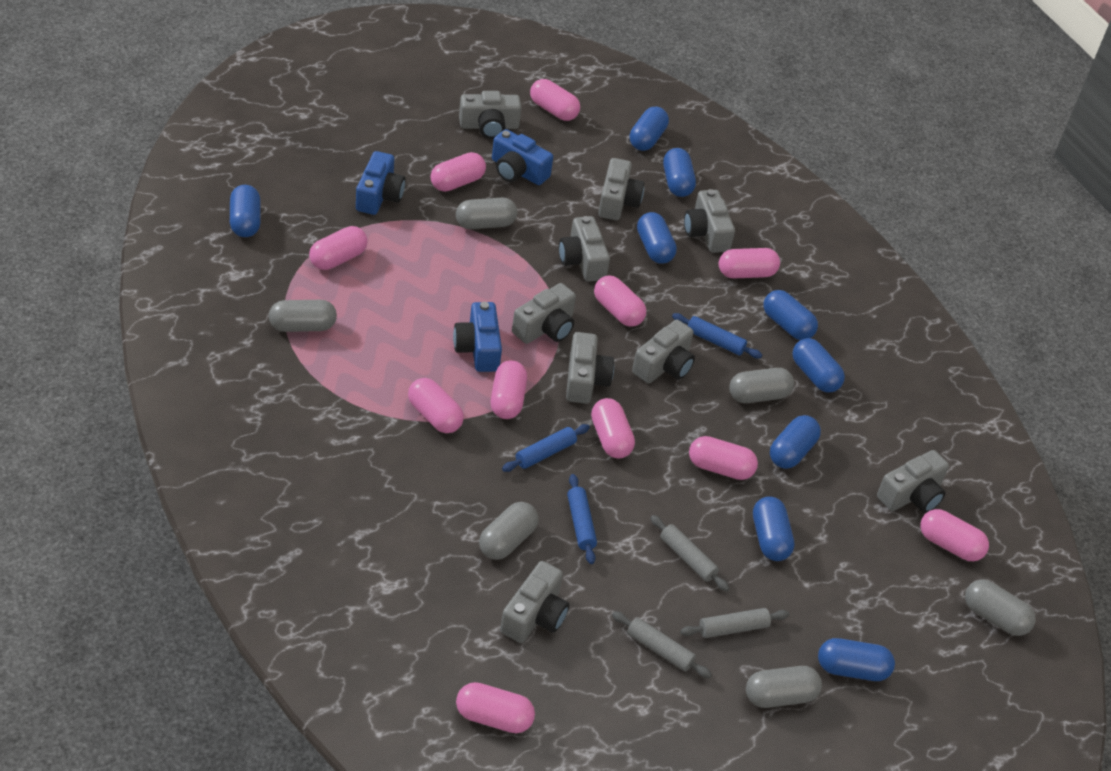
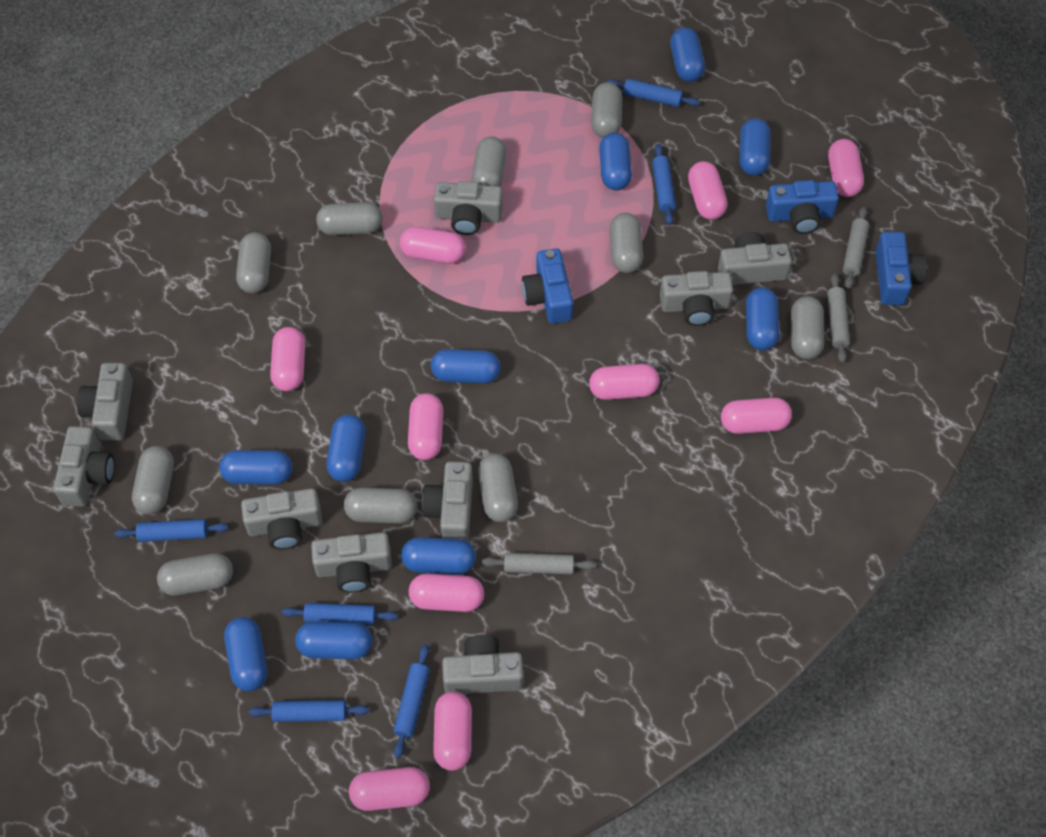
blue capsule: 9 -> 10
blue rolling pin: 3 -> 6
grey capsule: 6 -> 10
pink capsule: 11 -> 10

